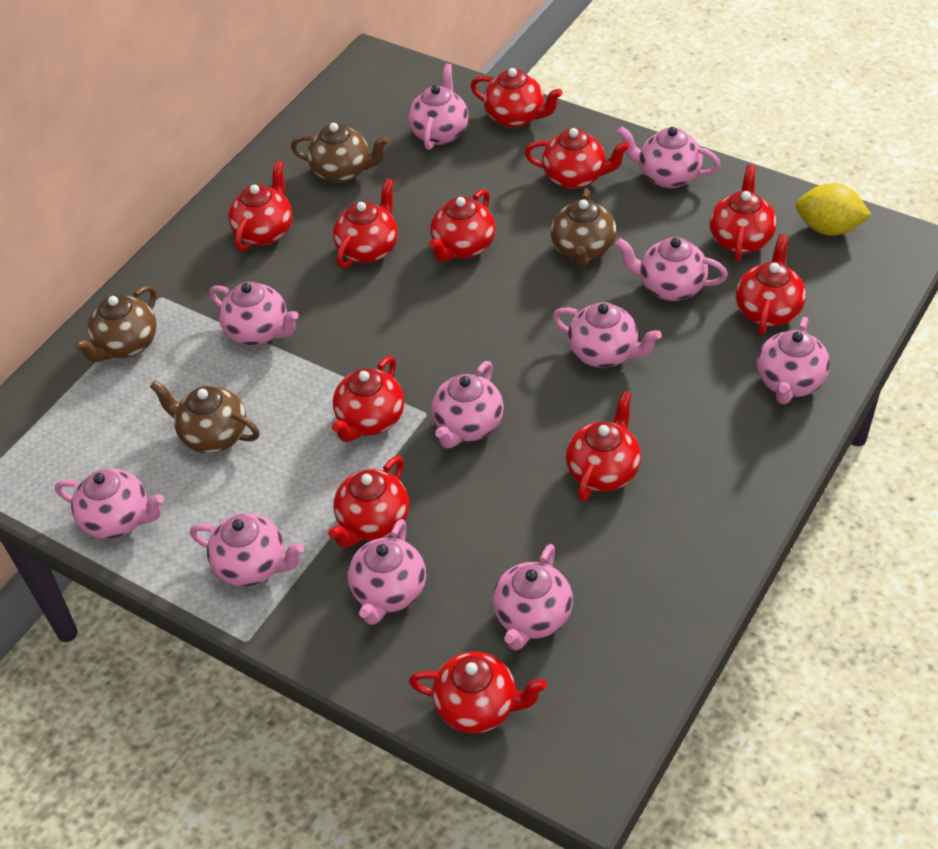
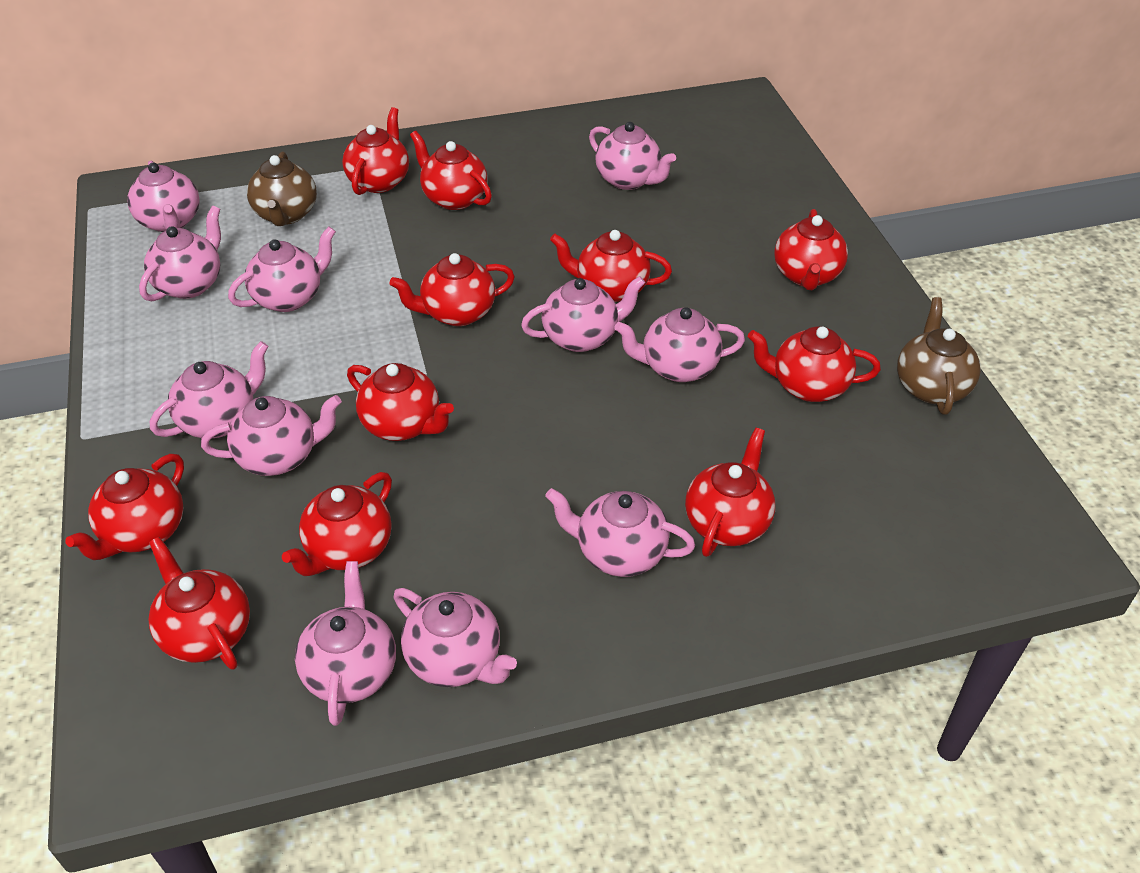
brown teapot: 4 -> 2
yellow lemon: 1 -> 0

